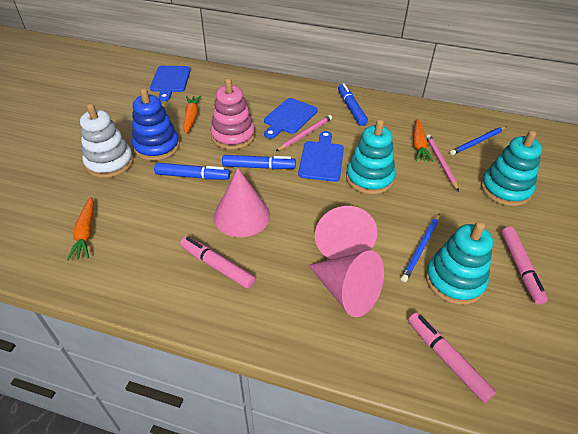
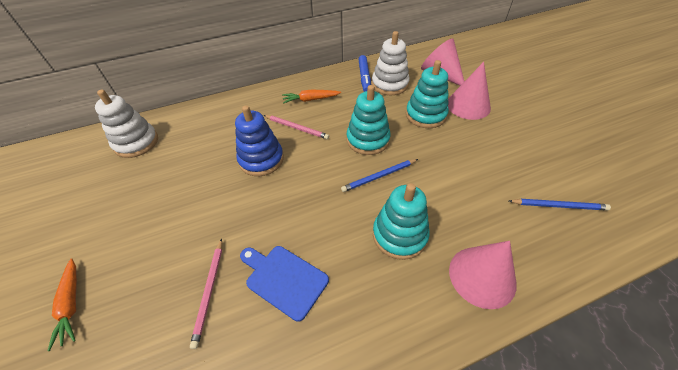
blue cutting board: 3 -> 1
blue marker: 3 -> 1
orange carrot: 3 -> 2
pink marker: 3 -> 0
pink stacking toy: 1 -> 0
white stacking toy: 1 -> 2

